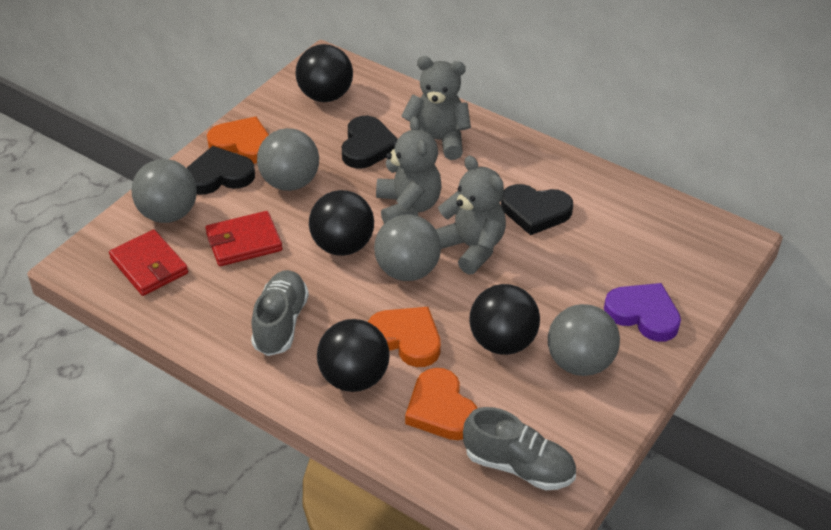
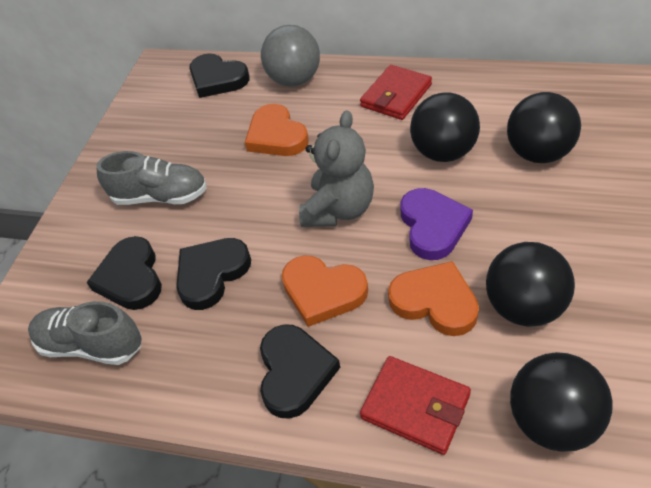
black heart: 3 -> 4
grey ball: 4 -> 1
grey teddy bear: 3 -> 1

